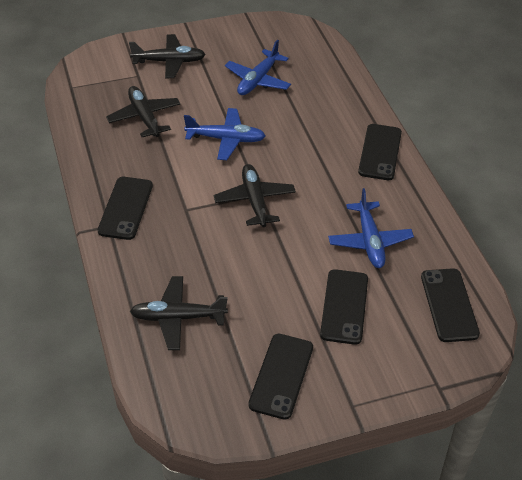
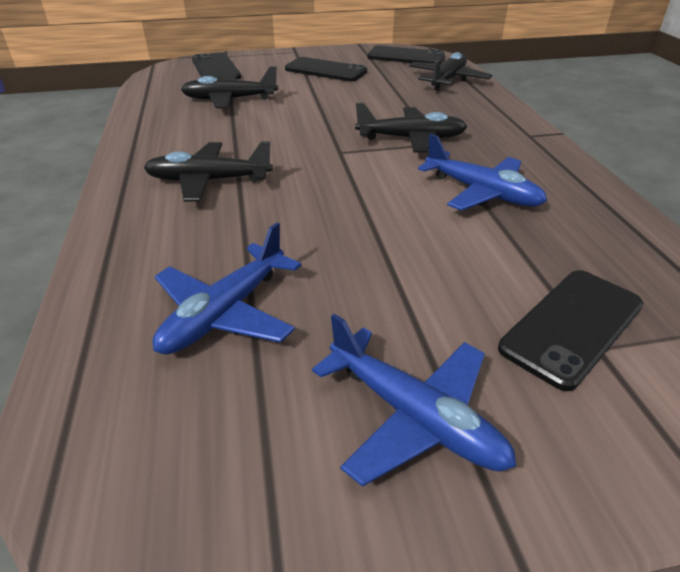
black phone: 5 -> 4

